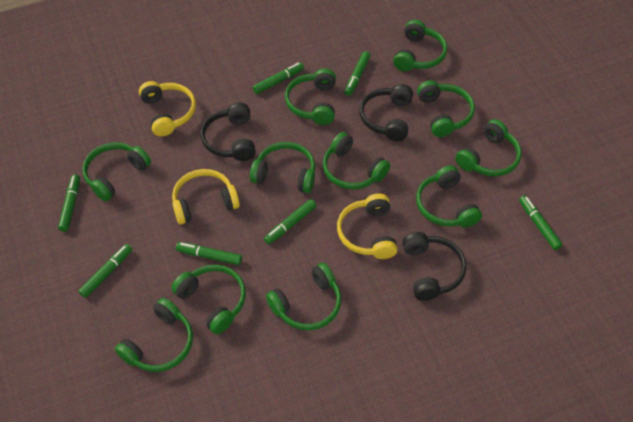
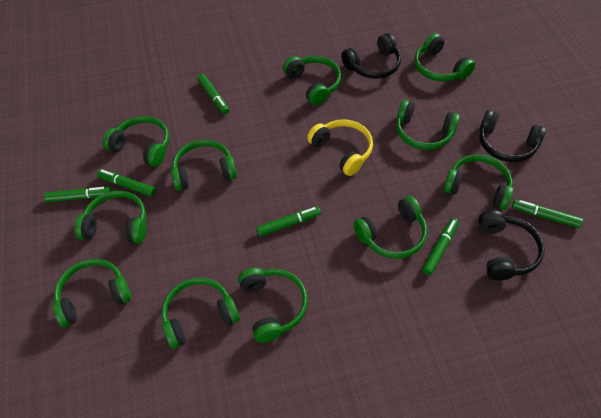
green marker: 7 -> 6
yellow headphones: 3 -> 1

